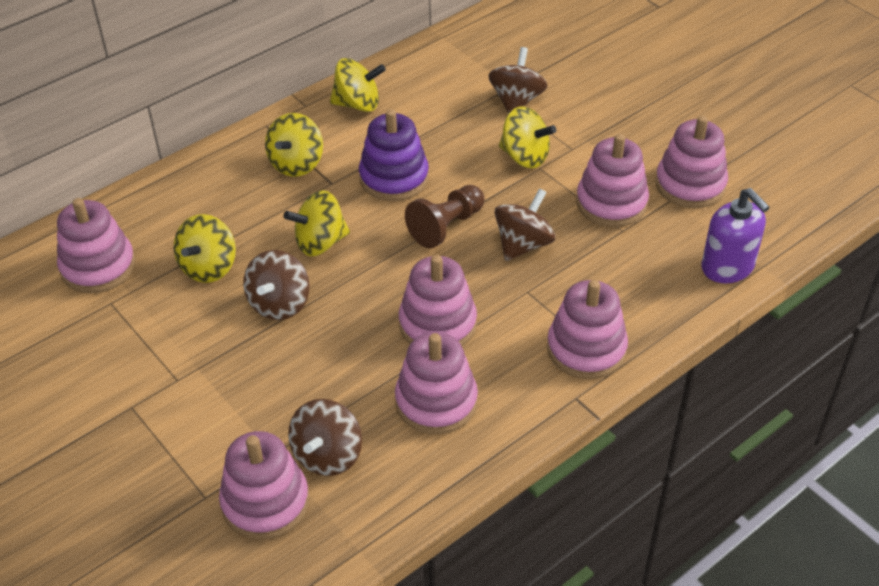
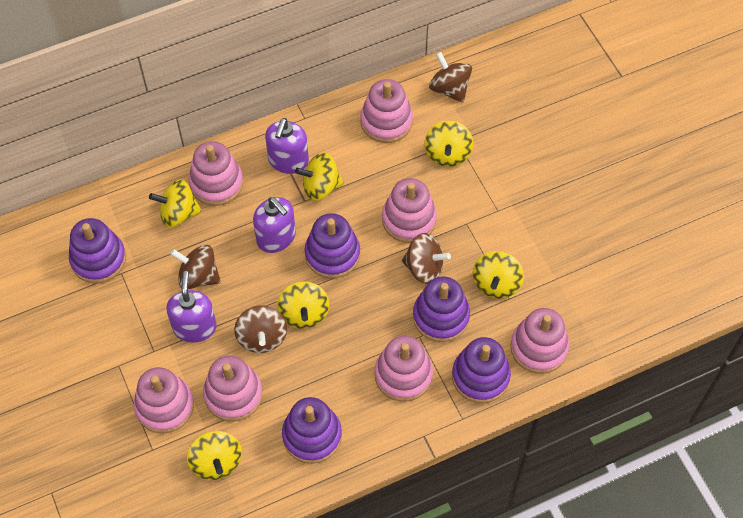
brown pawn: 1 -> 0
purple soap dispenser: 1 -> 3
purple stacking toy: 1 -> 5
yellow spinning top: 5 -> 6

